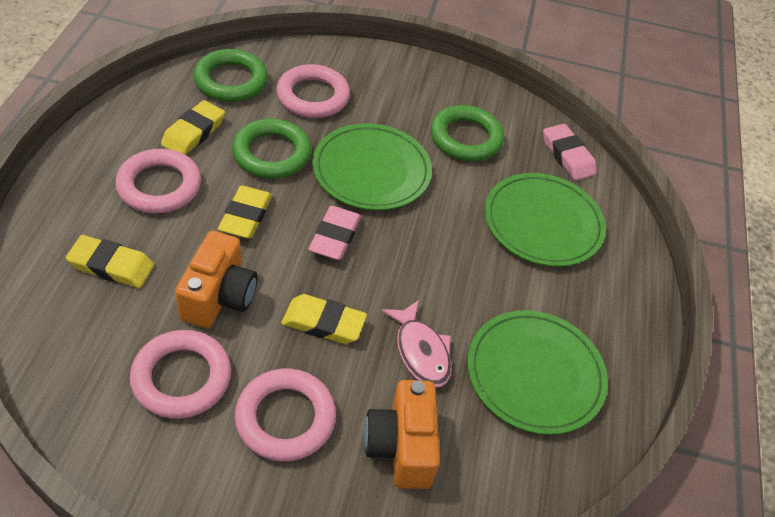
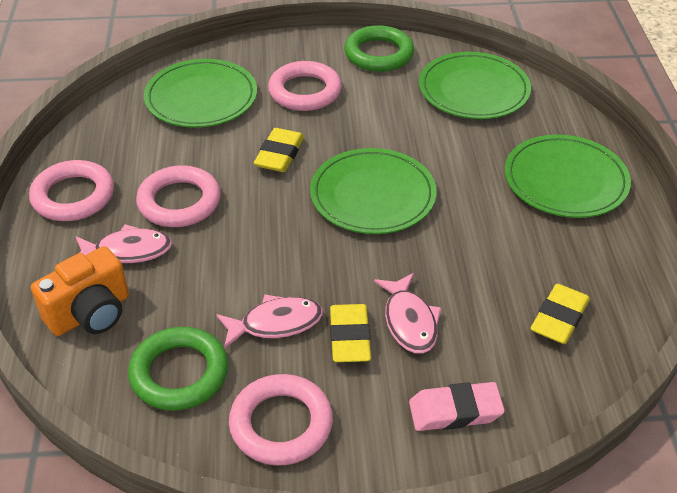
green plate: 3 -> 4
green ring: 3 -> 2
orange camera: 2 -> 1
pink eraser: 2 -> 1
pink fish: 1 -> 3
yellow eraser: 4 -> 3

